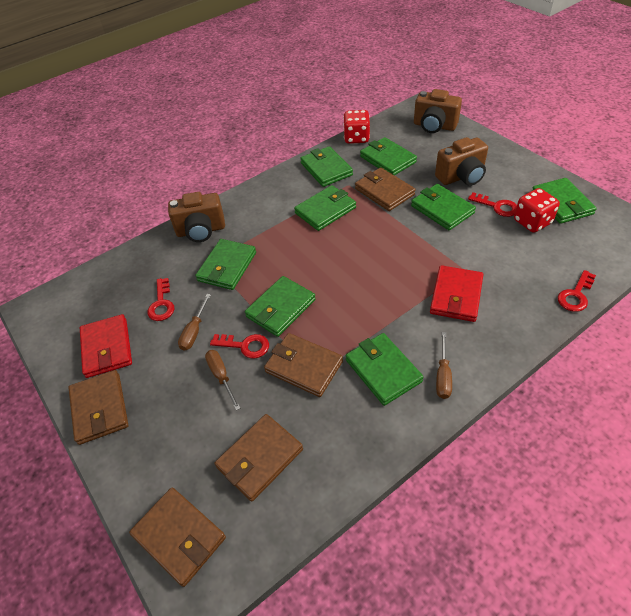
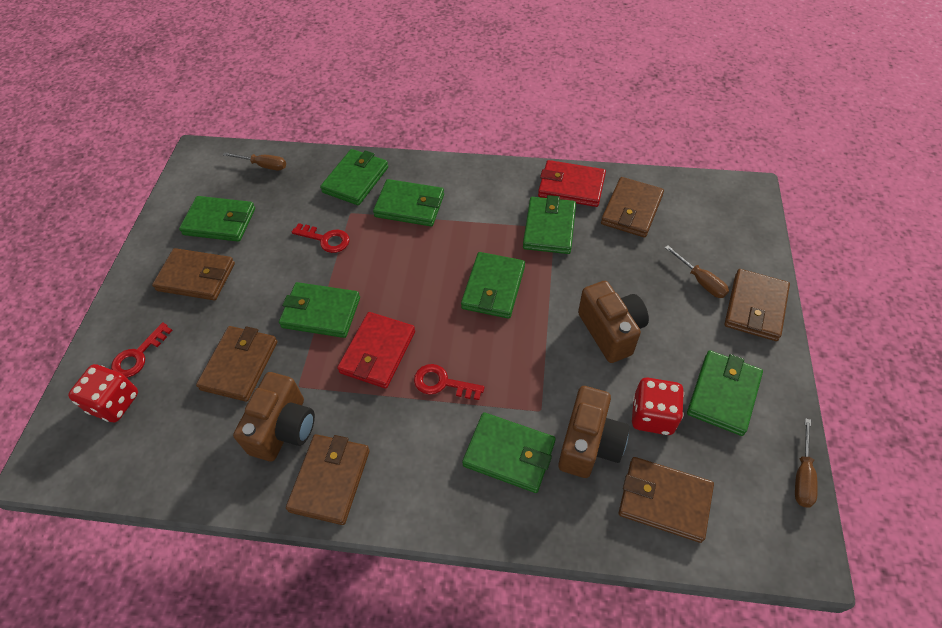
brown wallet: 5 -> 6
red key: 4 -> 3

